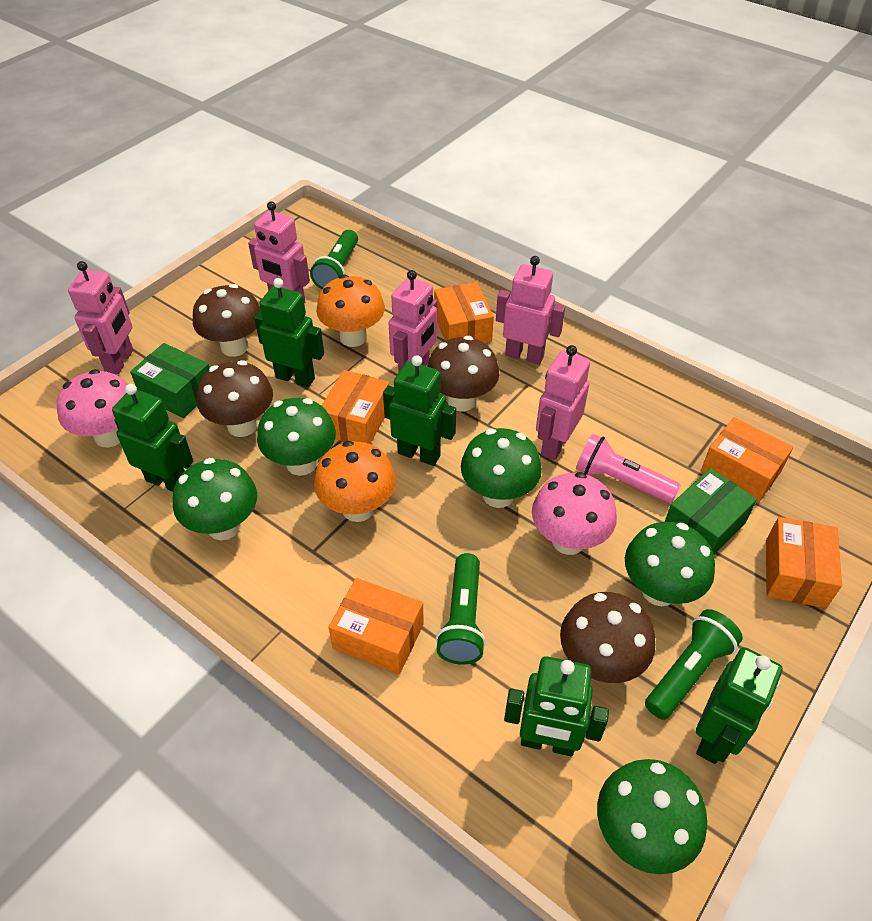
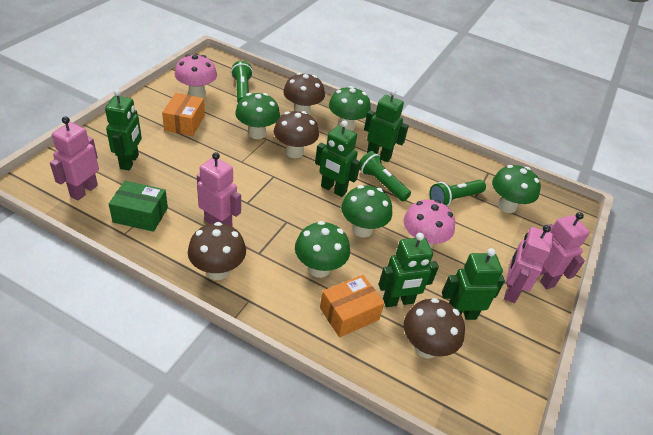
green box: 2 -> 1
orange box: 5 -> 2
orange mushroom: 2 -> 0
pink flashlight: 1 -> 0
pink robot: 5 -> 4

